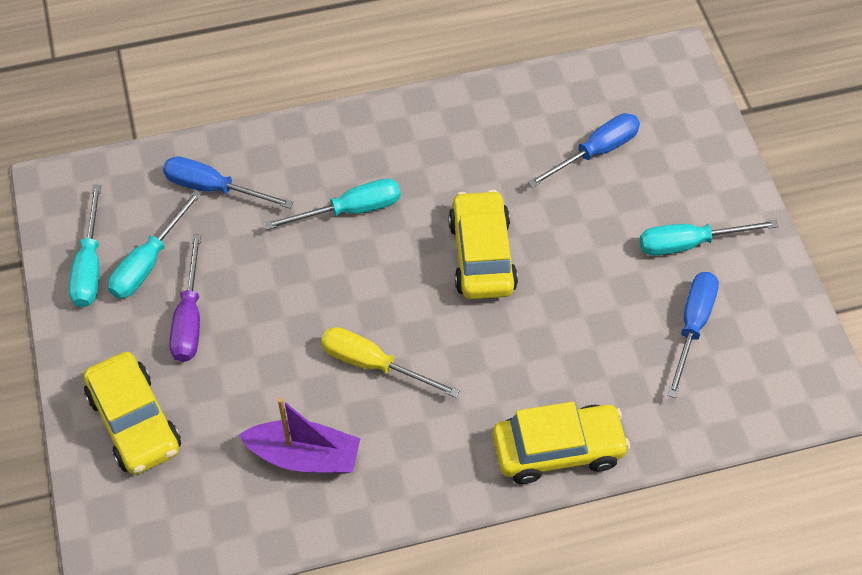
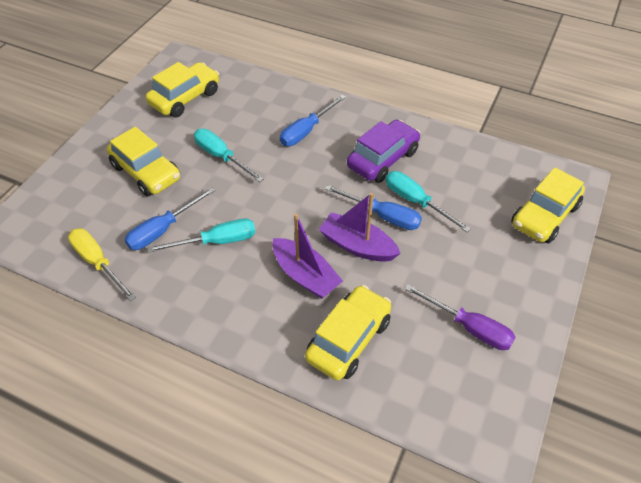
purple boat: 1 -> 2
purple car: 0 -> 1
turquoise screwdriver: 4 -> 3
yellow car: 3 -> 4

